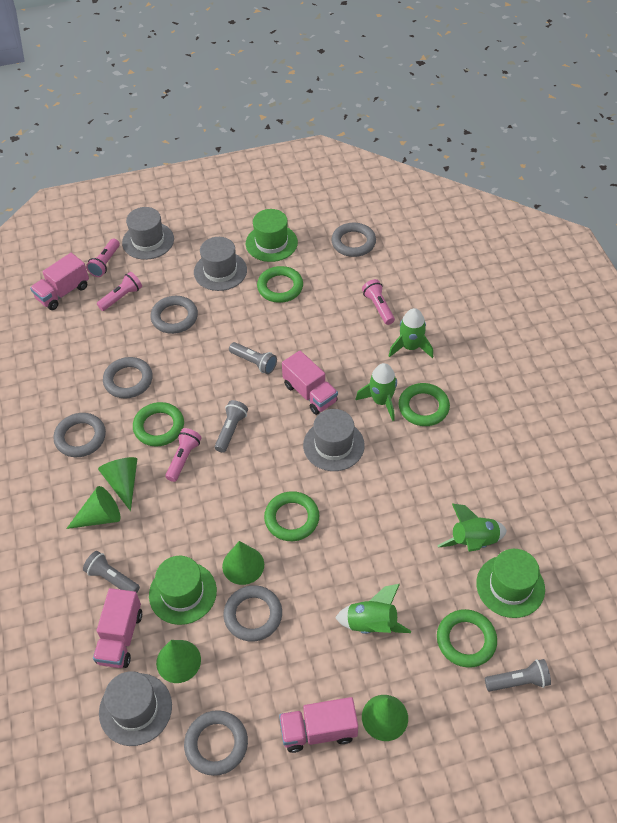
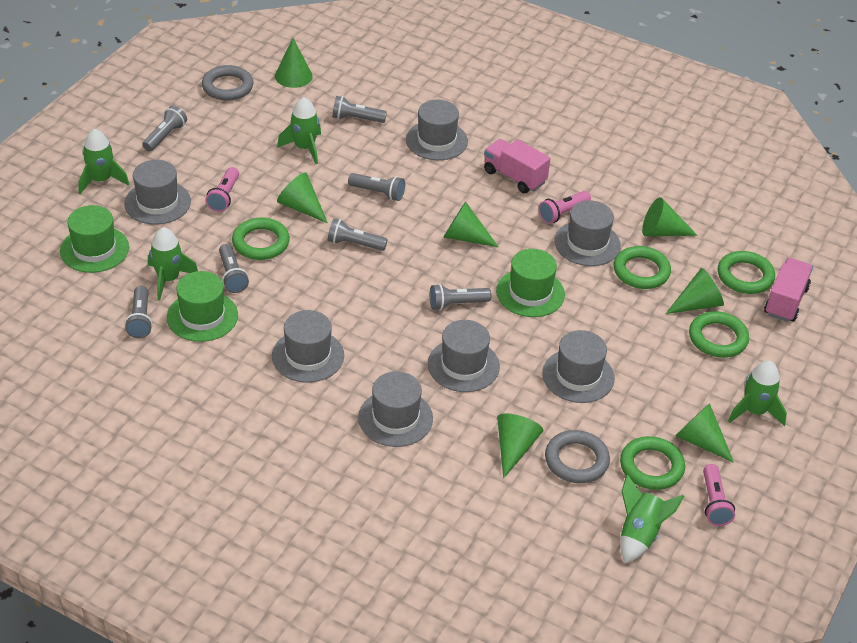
green cone: 5 -> 7
green rocket: 4 -> 5
grey flashlight: 4 -> 7
grey hat: 4 -> 7
grey ring: 6 -> 2
pink flashlight: 4 -> 3
pink truck: 4 -> 2

